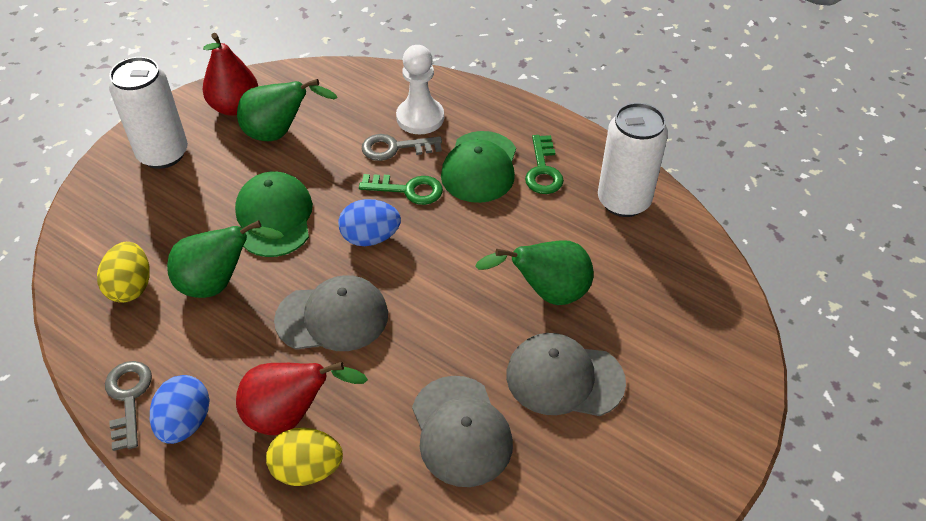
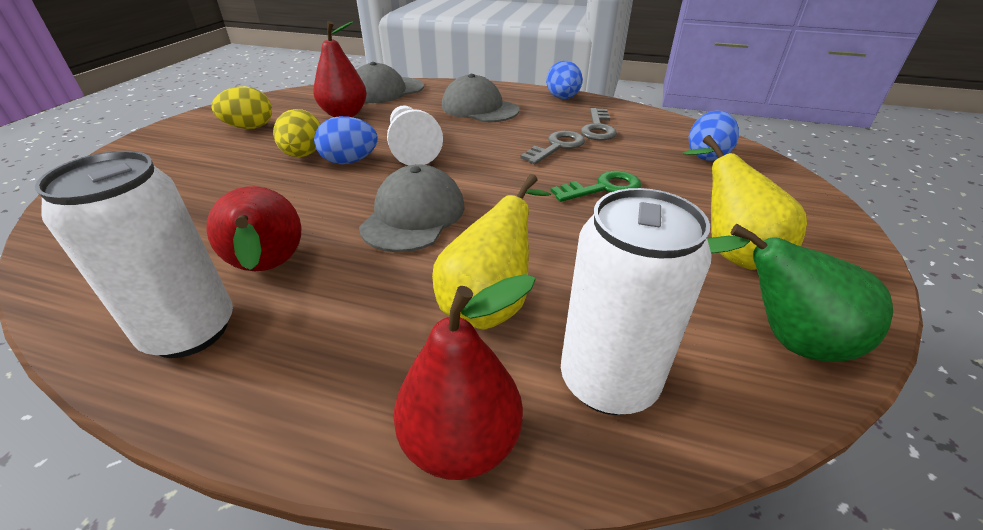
blue egg: 2 -> 3
green cap: 2 -> 0
green key: 2 -> 1
green pear: 3 -> 1
red pear: 2 -> 3
yellow pear: 0 -> 2

